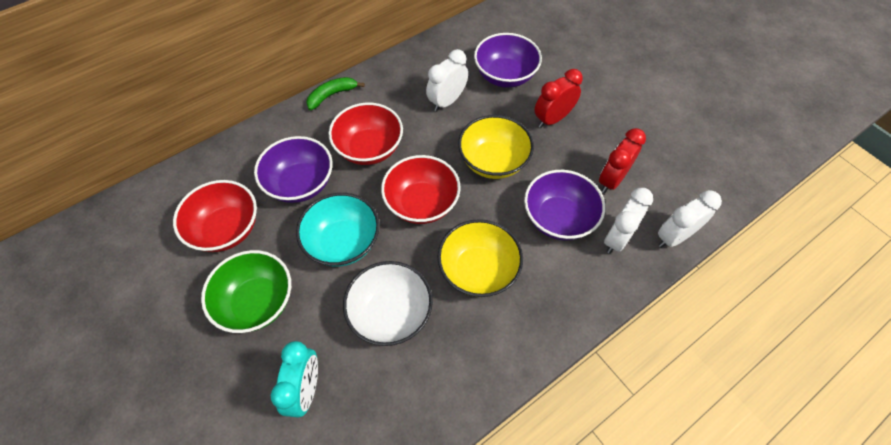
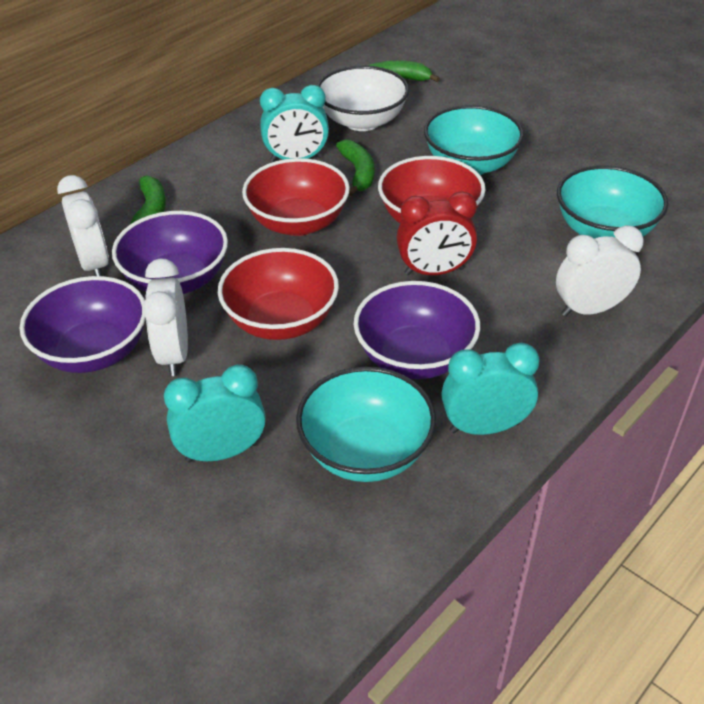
green banana: 1 -> 3
green bowl: 1 -> 0
red clock: 2 -> 1
turquoise bowl: 1 -> 3
turquoise clock: 1 -> 3
yellow bowl: 2 -> 0

